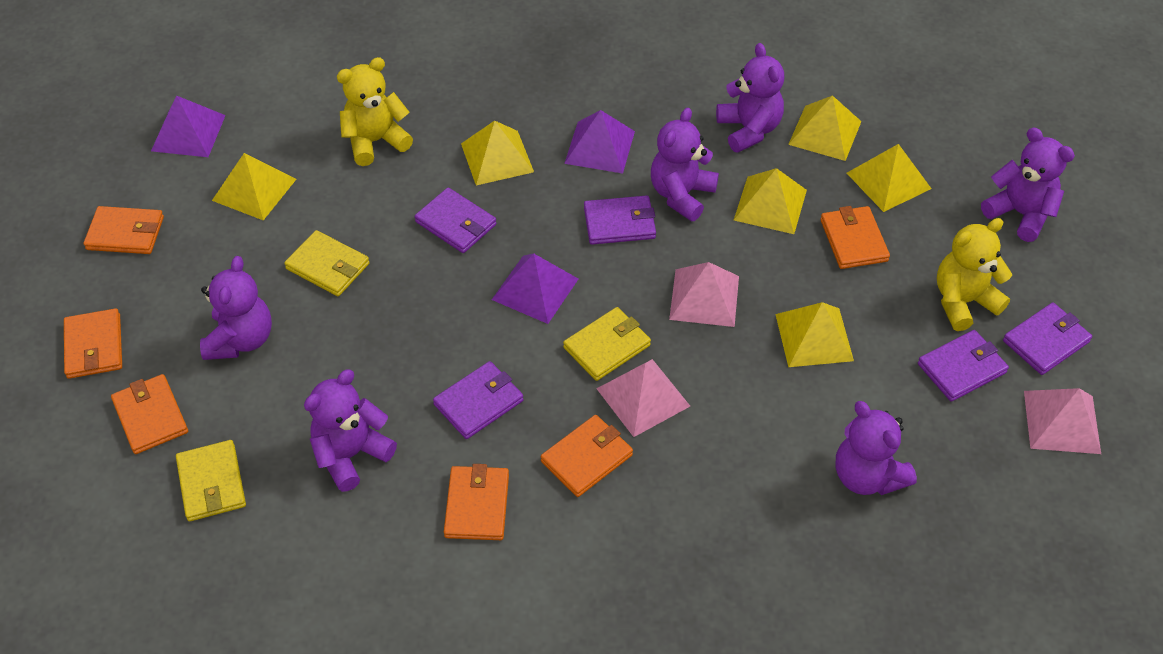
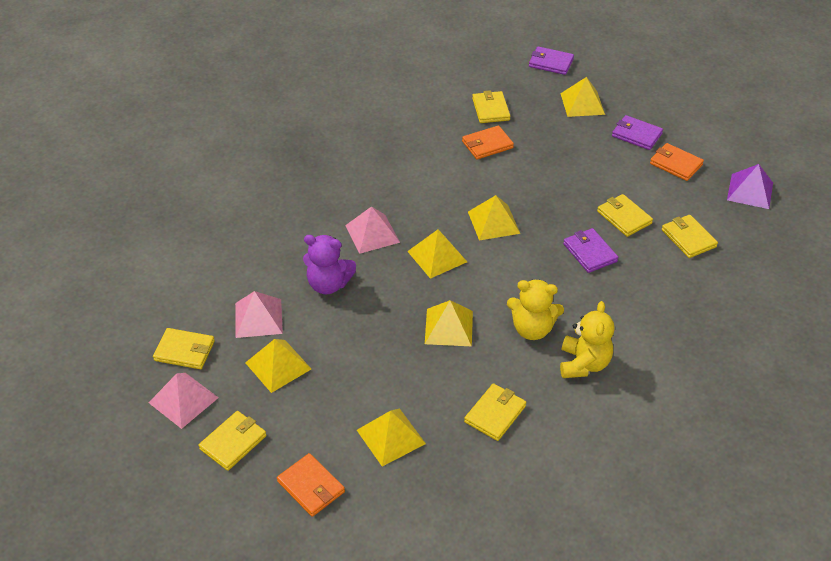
orange wallet: 6 -> 3
purple pyramid: 3 -> 1
purple teddy bear: 6 -> 1
purple wallet: 5 -> 3
yellow wallet: 3 -> 6

